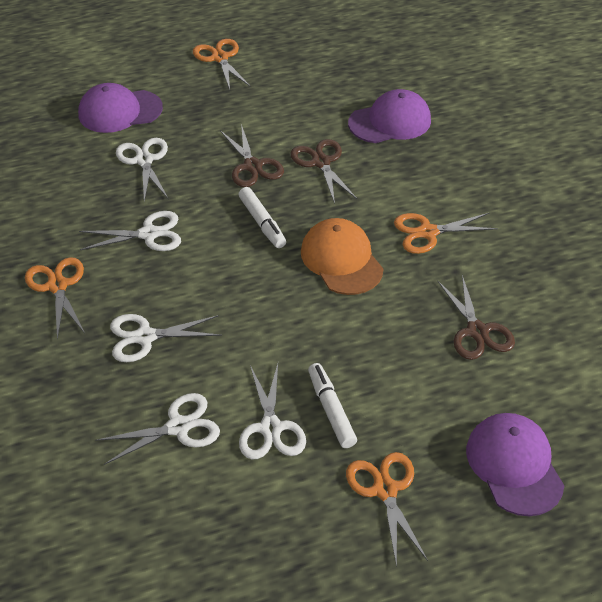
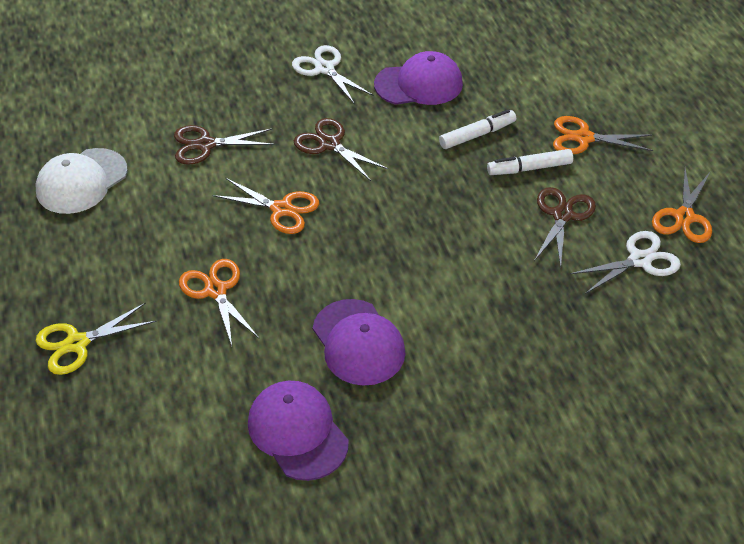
orange cap: 1 -> 0
white cap: 0 -> 1
white scissors: 5 -> 2
yellow scissors: 0 -> 1

